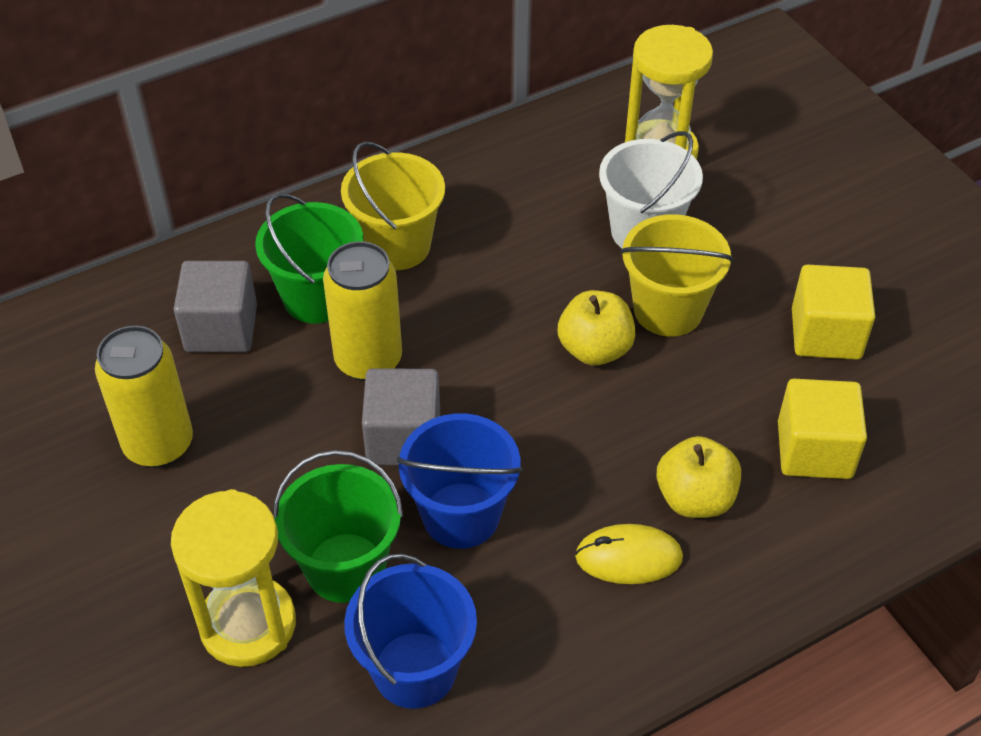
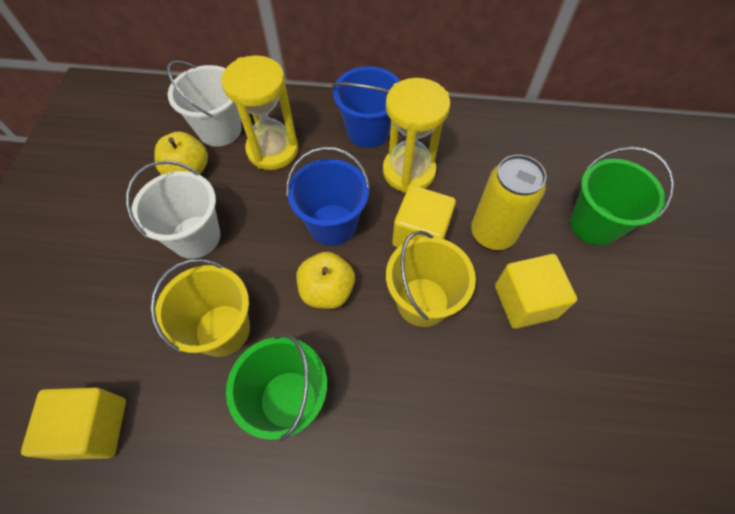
grey cube: 2 -> 0
white bucket: 1 -> 2
yellow can: 2 -> 1
yellow cube: 2 -> 3
yellow mouse: 1 -> 0

